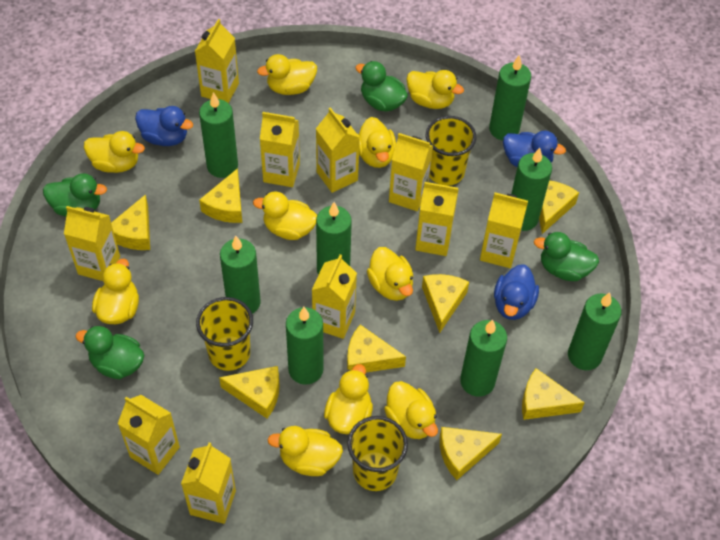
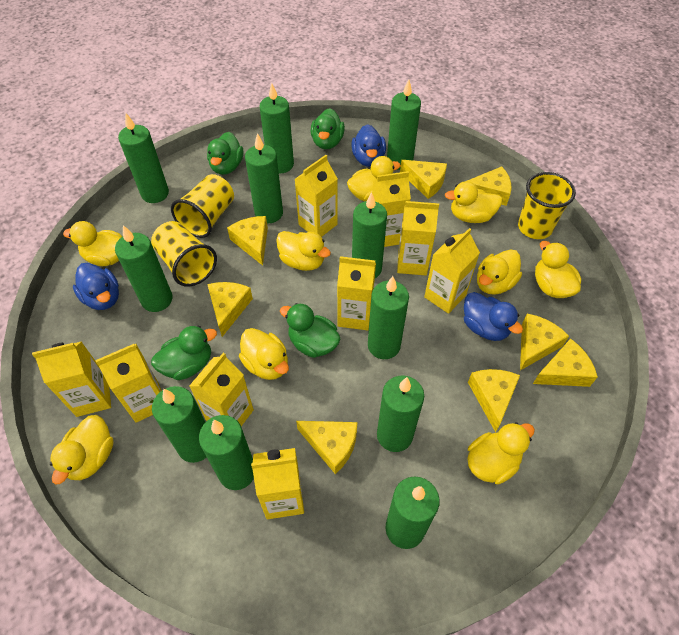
green candle: 8 -> 11
yellow carton: 10 -> 9
yellow duck: 10 -> 9

